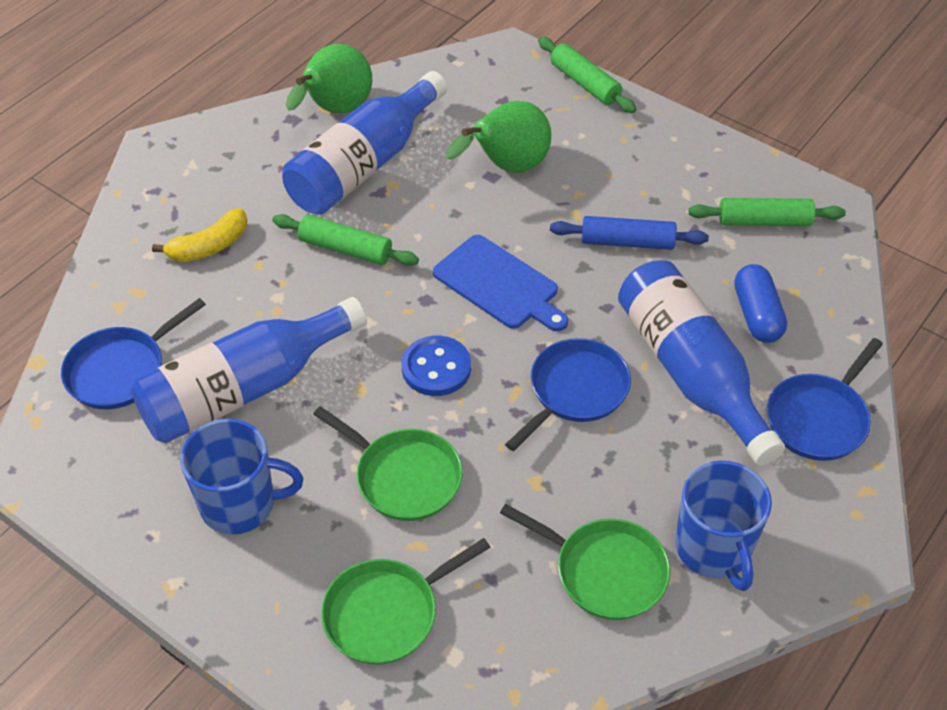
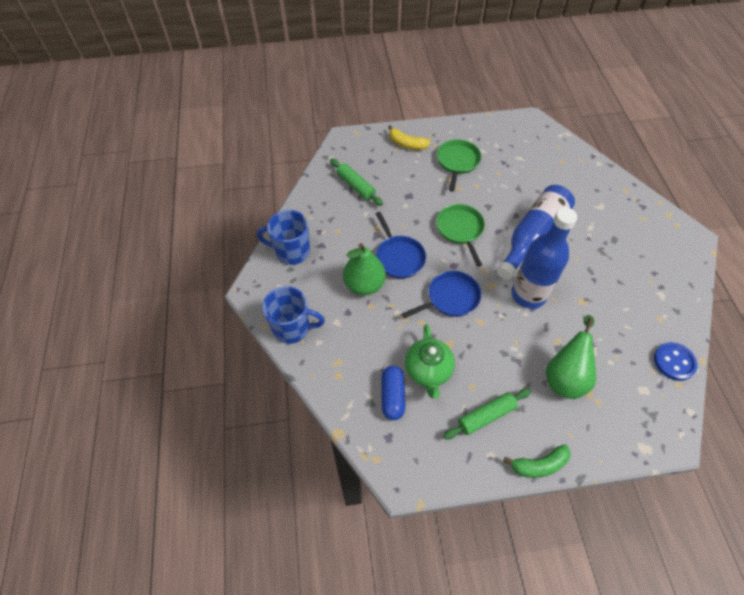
blue bottle: 3 -> 2
blue cutting board: 1 -> 0
blue pan: 3 -> 2
blue rolling pin: 1 -> 0
green banana: 0 -> 1
green pan: 3 -> 2
green rolling pin: 3 -> 2
green teapot: 0 -> 1

